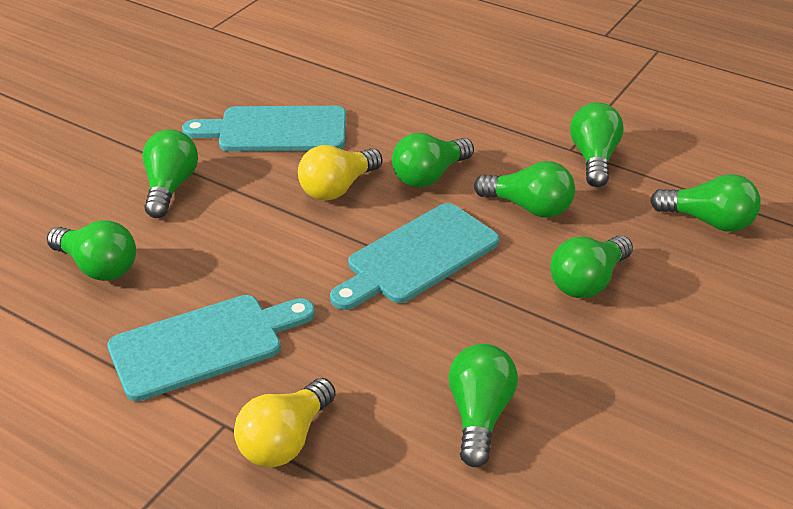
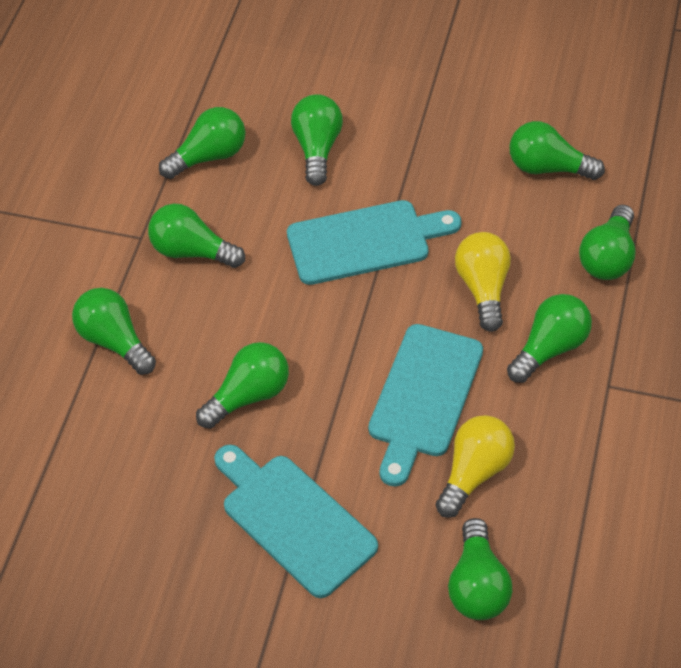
green light bulb: 8 -> 9

